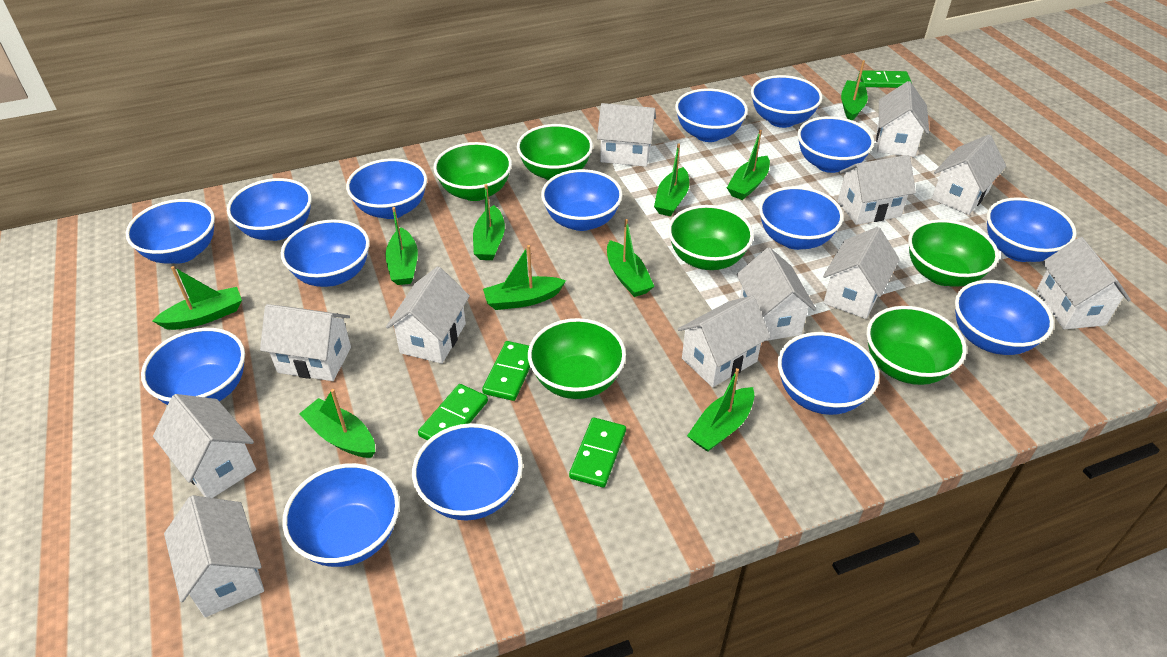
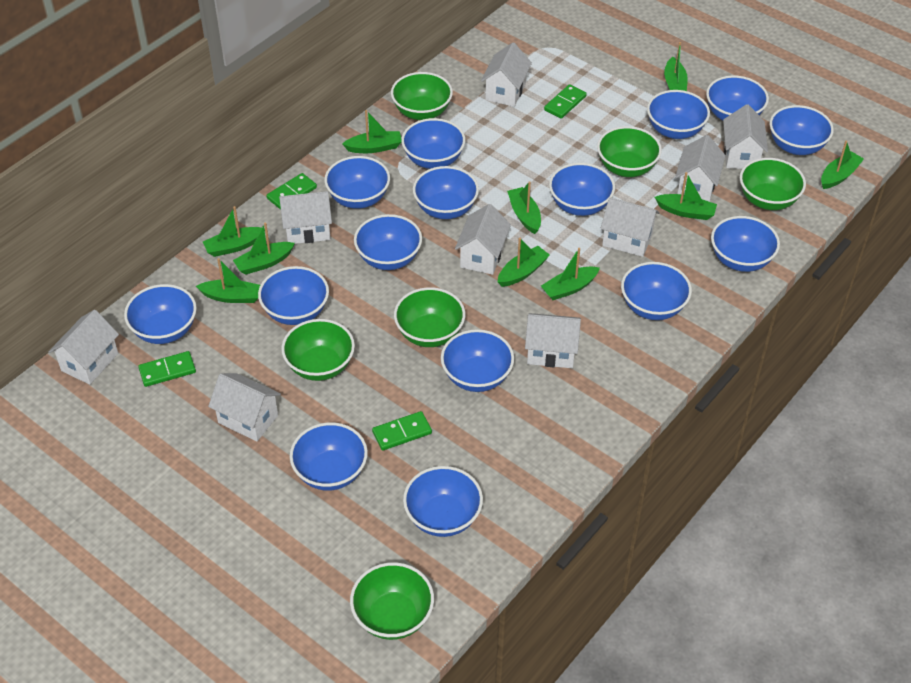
white house: 12 -> 9

